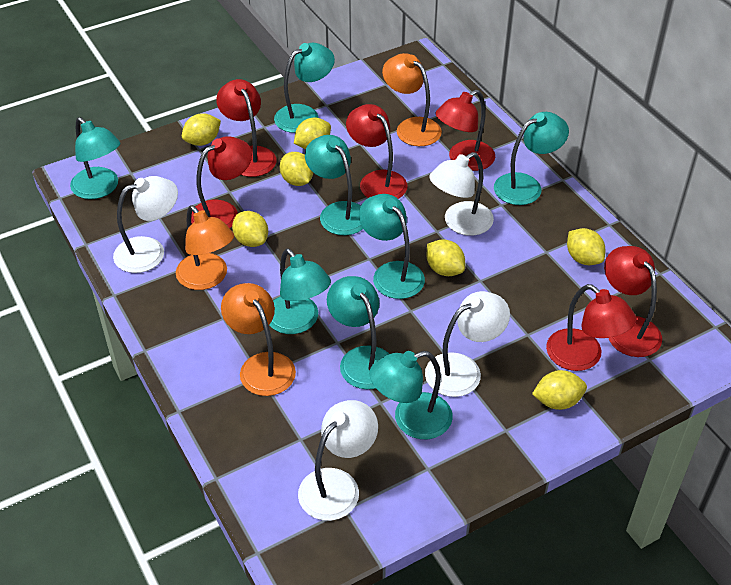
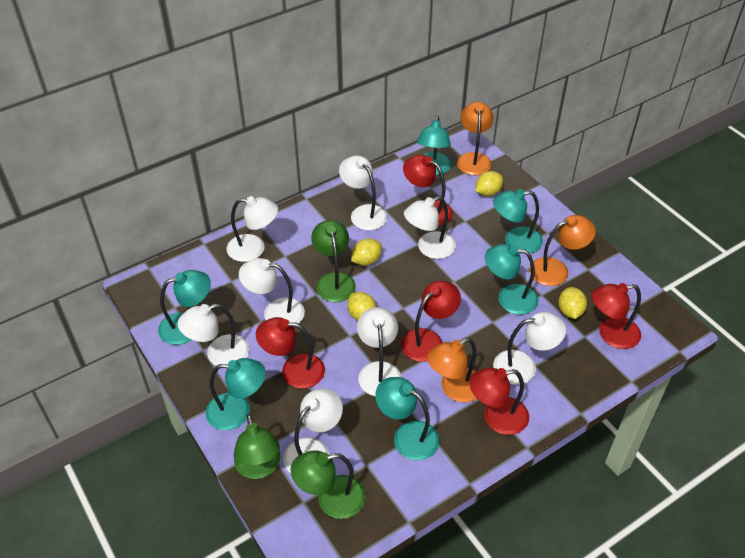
green lamp: 0 -> 3
red lamp: 6 -> 5
turquoise lamp: 8 -> 6
white lamp: 4 -> 8
yellow lemon: 7 -> 4

